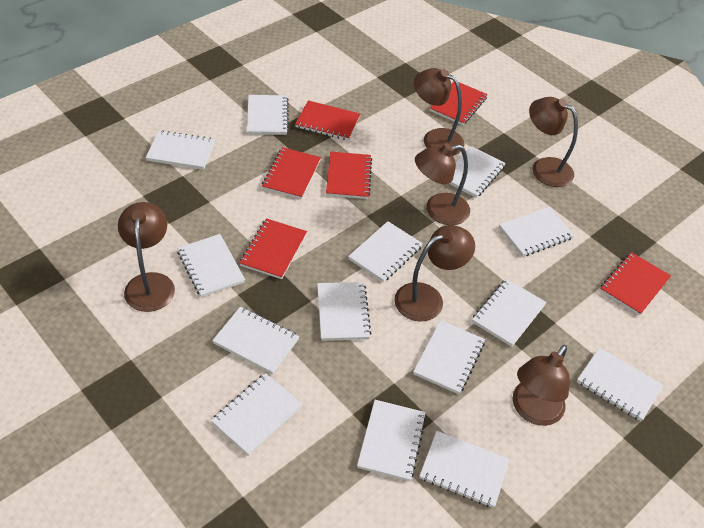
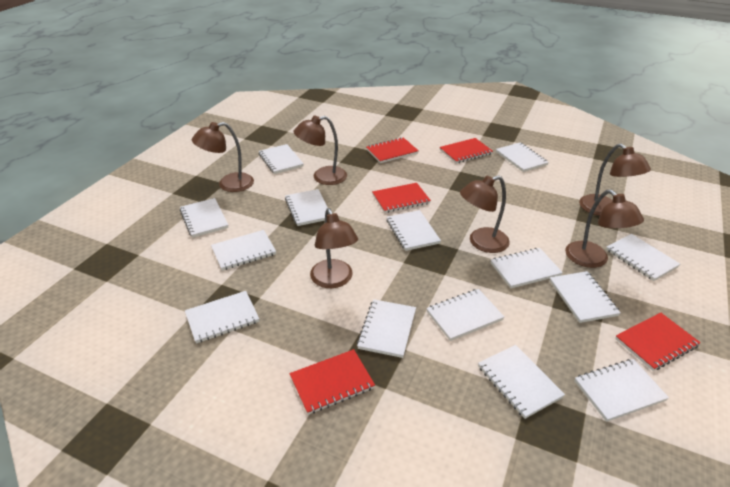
red notebook: 6 -> 5

